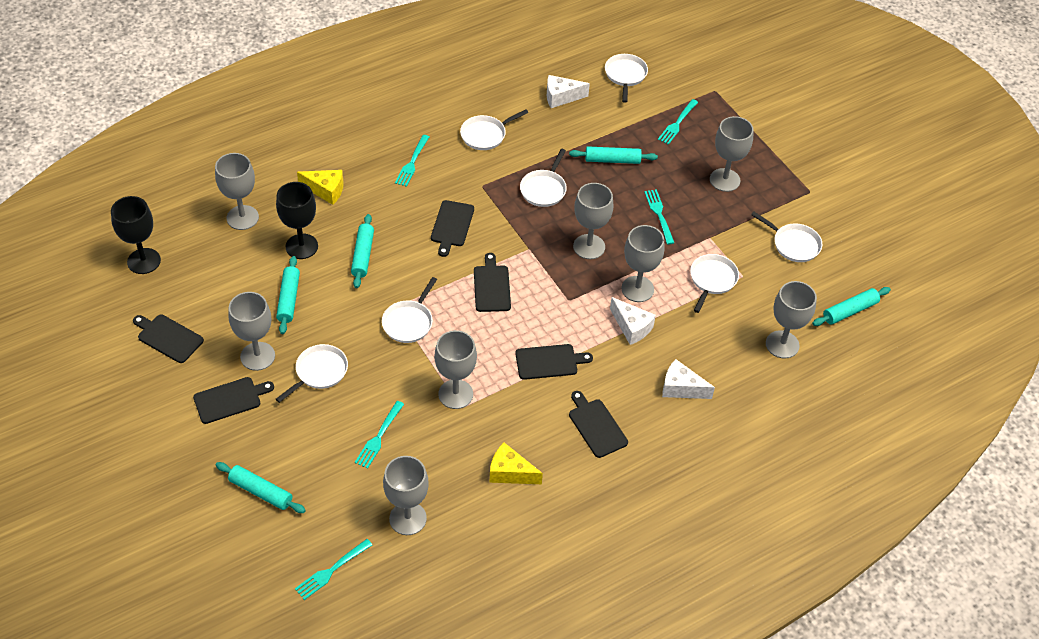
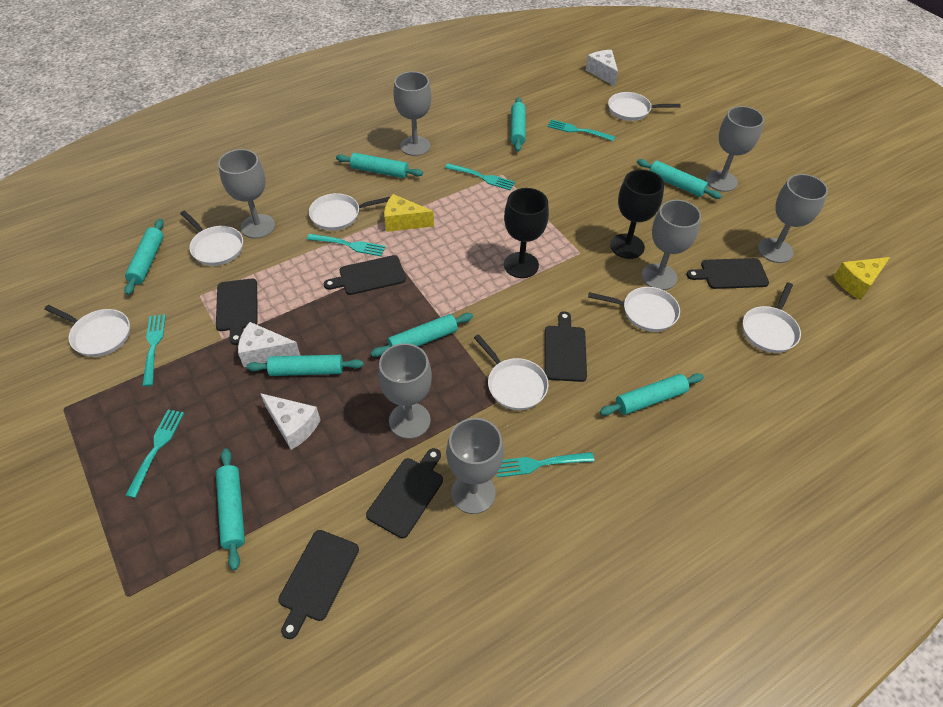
grey goblet: 8 -> 7
turquoise fork: 5 -> 6
turquoise rolling pin: 5 -> 8

